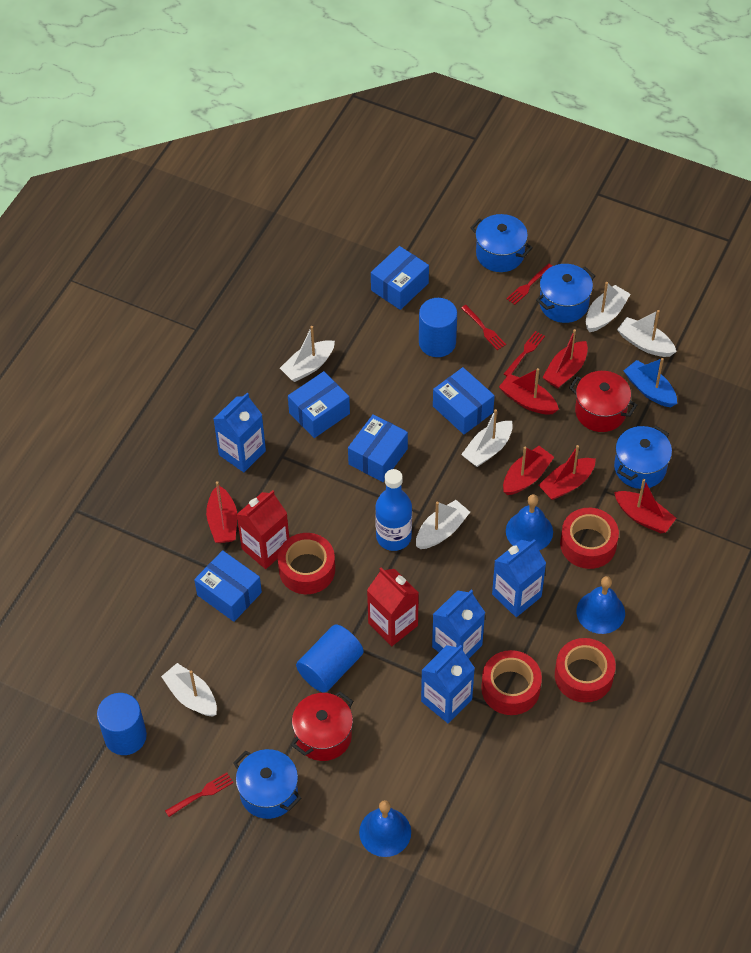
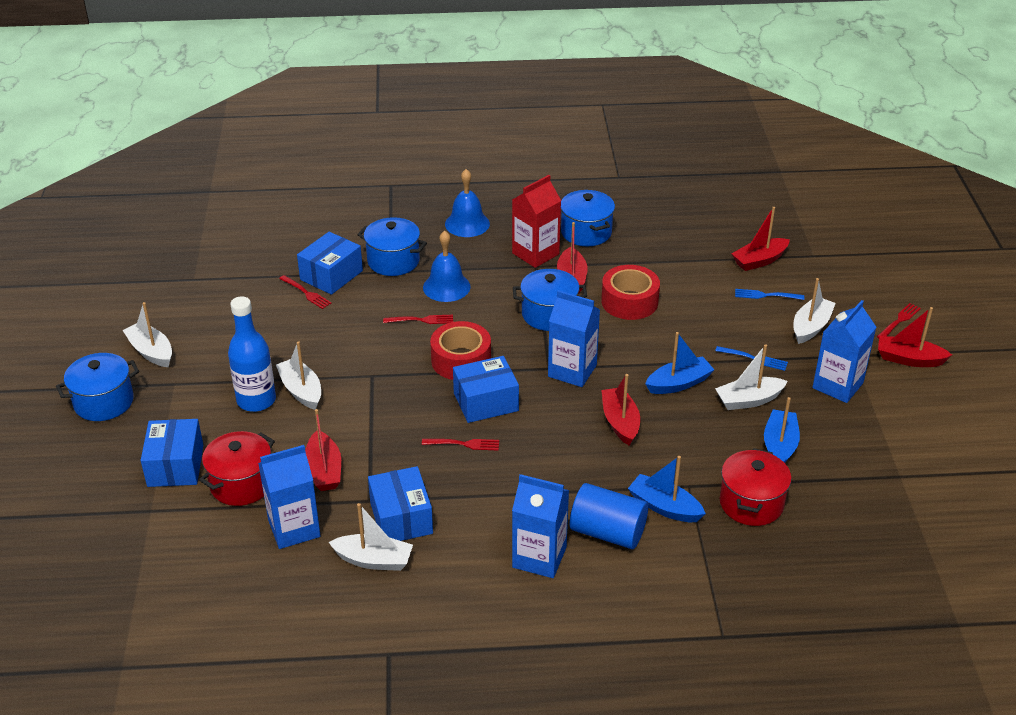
blue bell: 3 -> 2
blue boat: 1 -> 3
blue box: 5 -> 4
blue cylinder: 3 -> 1
blue fork: 0 -> 2
red boat: 6 -> 5
red carton: 2 -> 1
red tape: 4 -> 2
white boat: 6 -> 5

